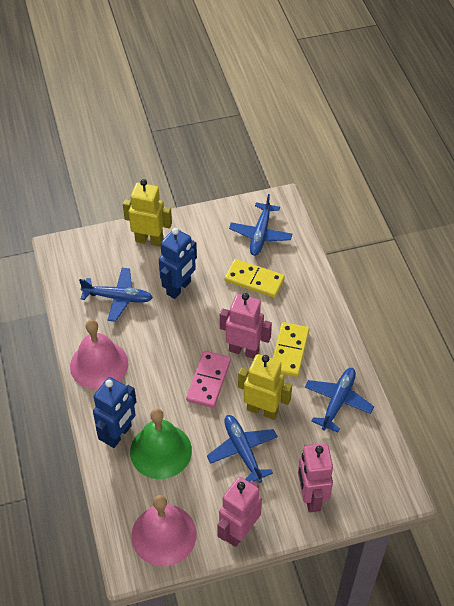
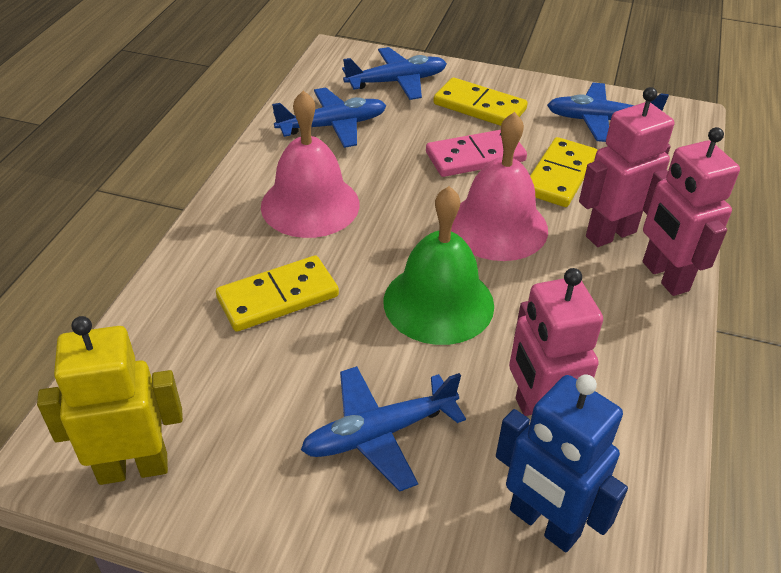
blue robot: 2 -> 1
yellow domino: 2 -> 3
yellow robot: 2 -> 1

